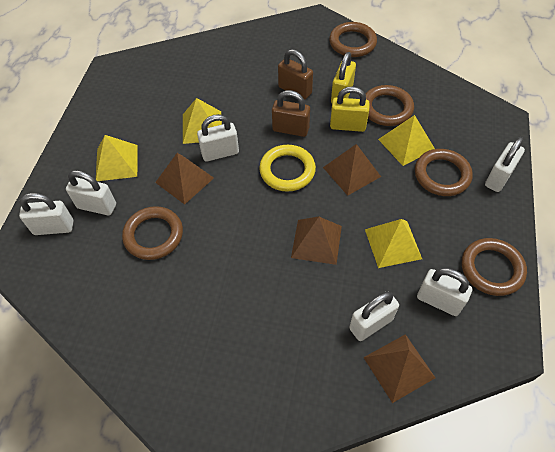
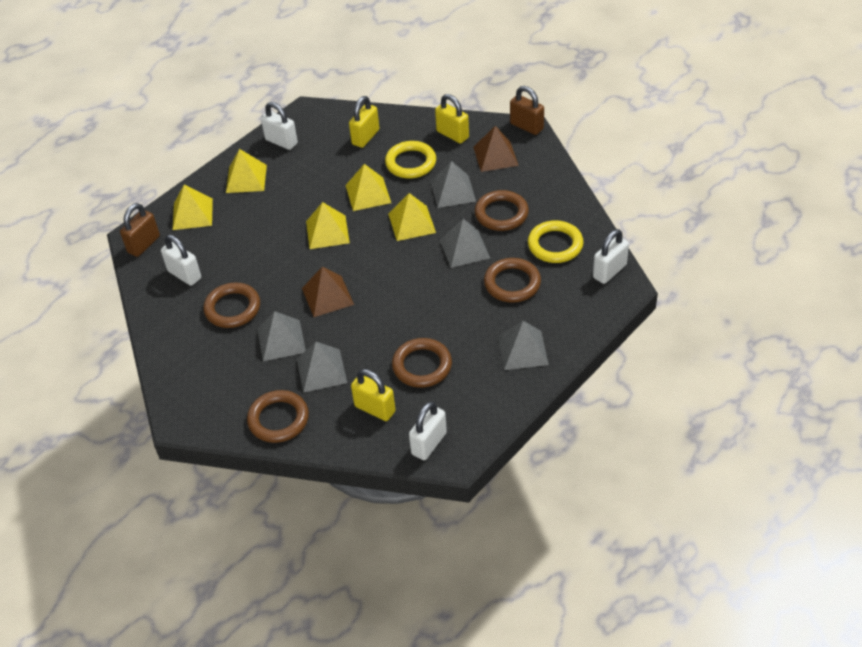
brown pyramid: 4 -> 2
grey pyramid: 0 -> 5
white padlock: 6 -> 4
yellow padlock: 2 -> 3
yellow pyramid: 4 -> 5
yellow ring: 1 -> 2

